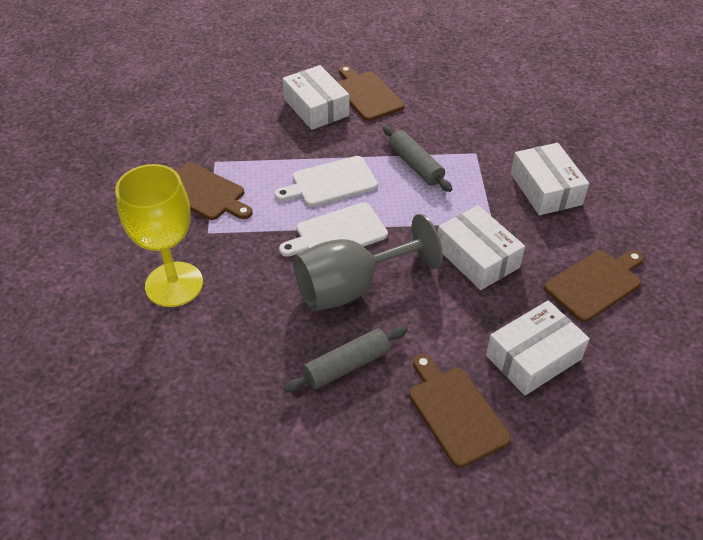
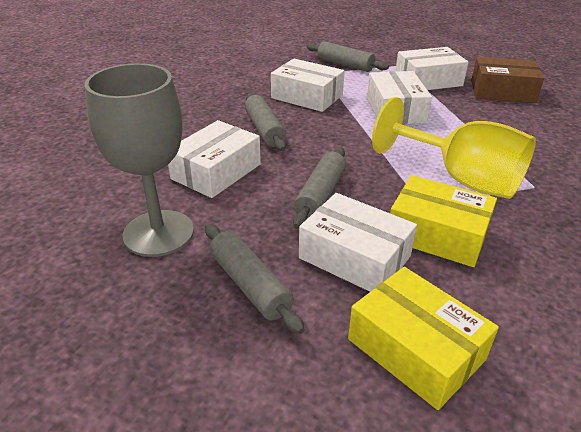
brown box: 0 -> 1
brown cutting board: 4 -> 0
grey rolling pin: 2 -> 4
white box: 4 -> 5
white cutting board: 2 -> 0
yellow box: 0 -> 2

